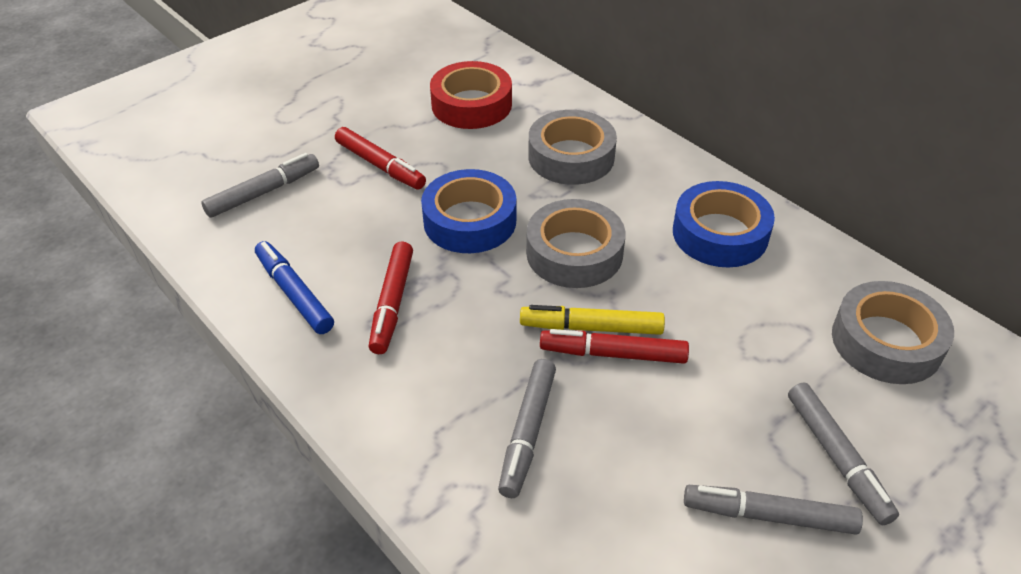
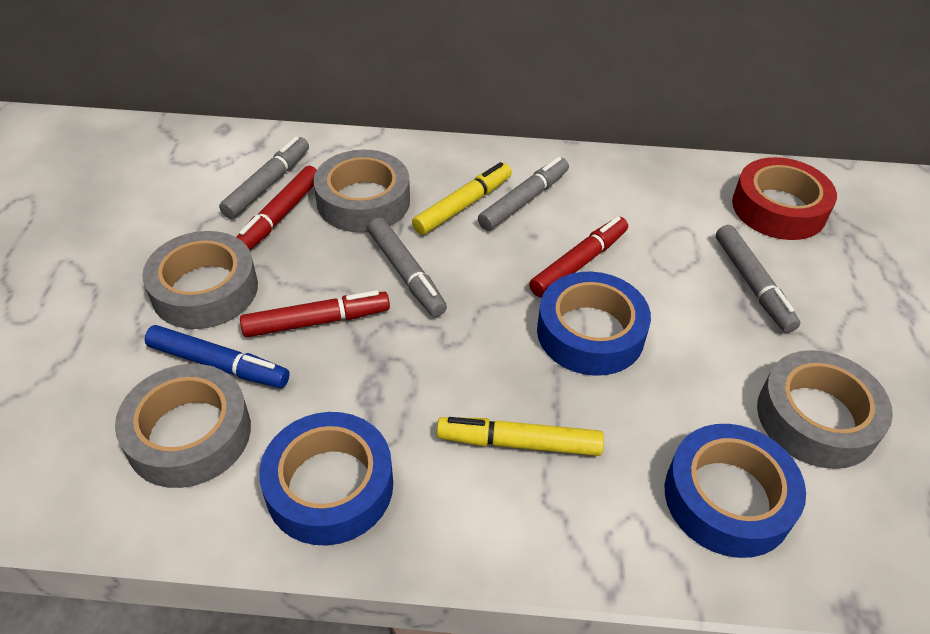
blue tape: 2 -> 3
grey tape: 3 -> 4
yellow marker: 1 -> 2

